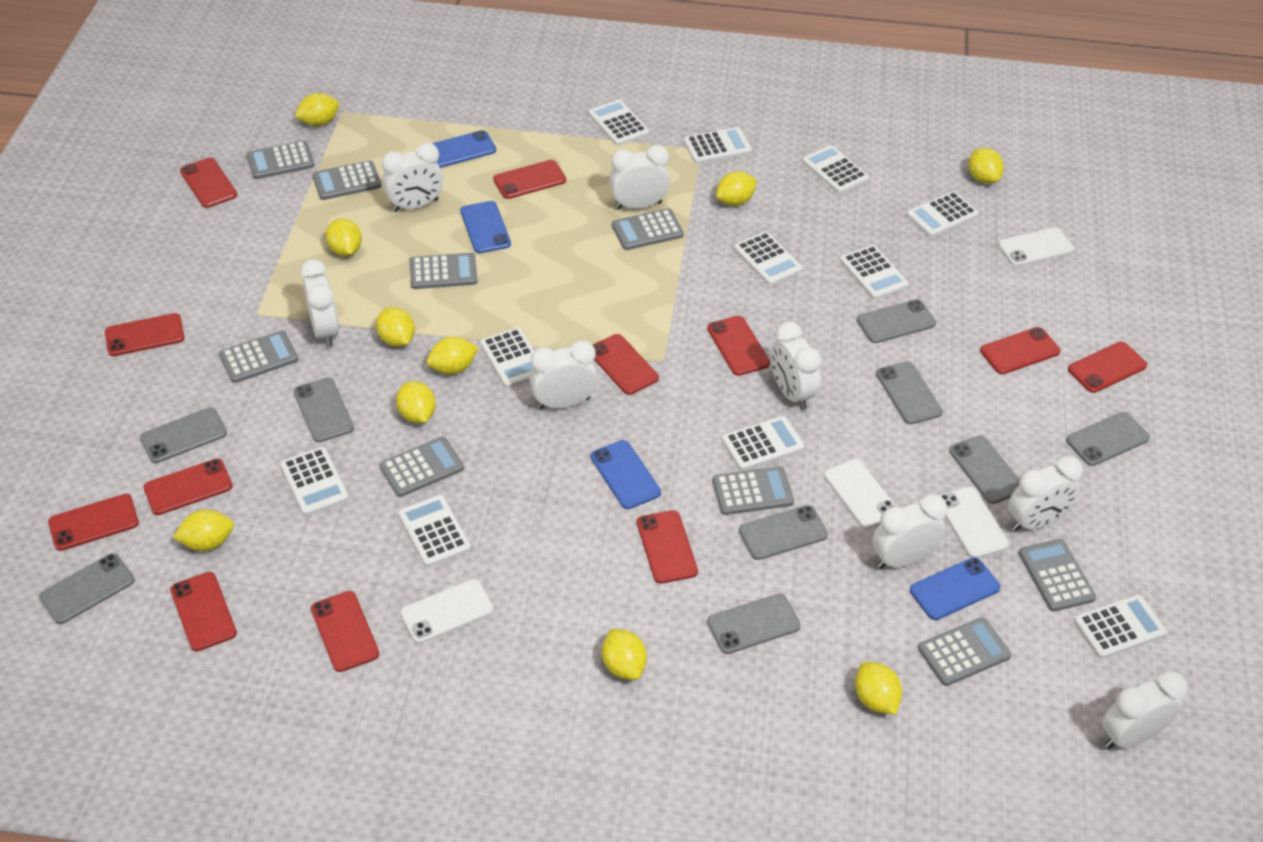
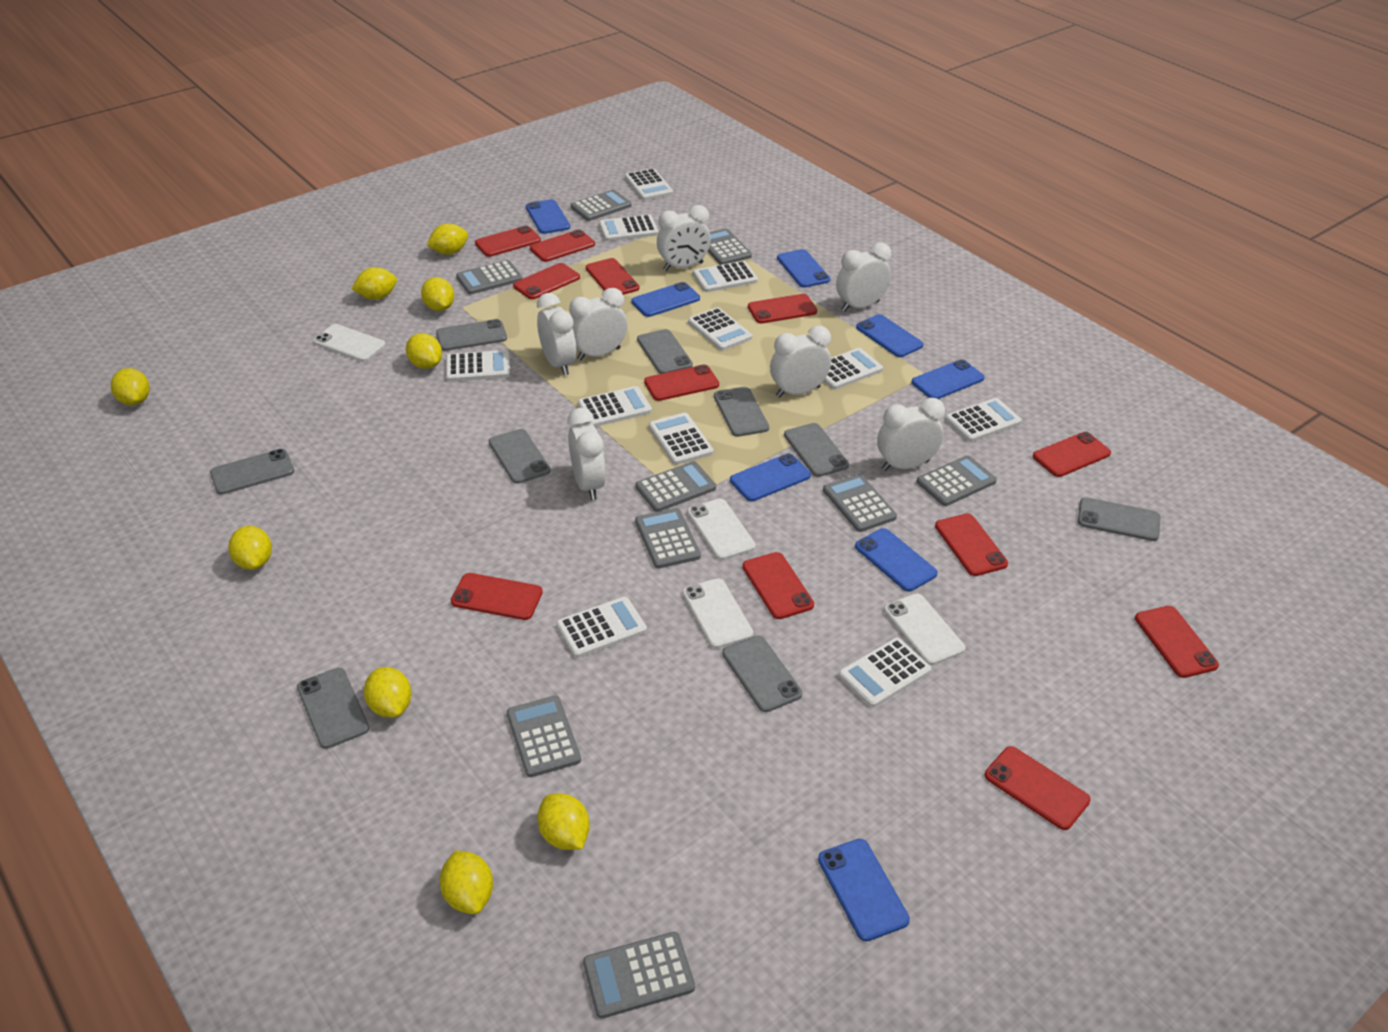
blue phone: 4 -> 8
white clock: 8 -> 7
yellow lemon: 10 -> 9

